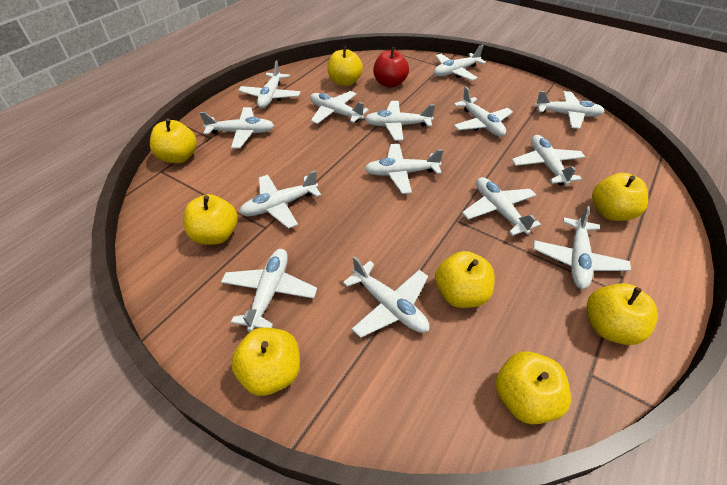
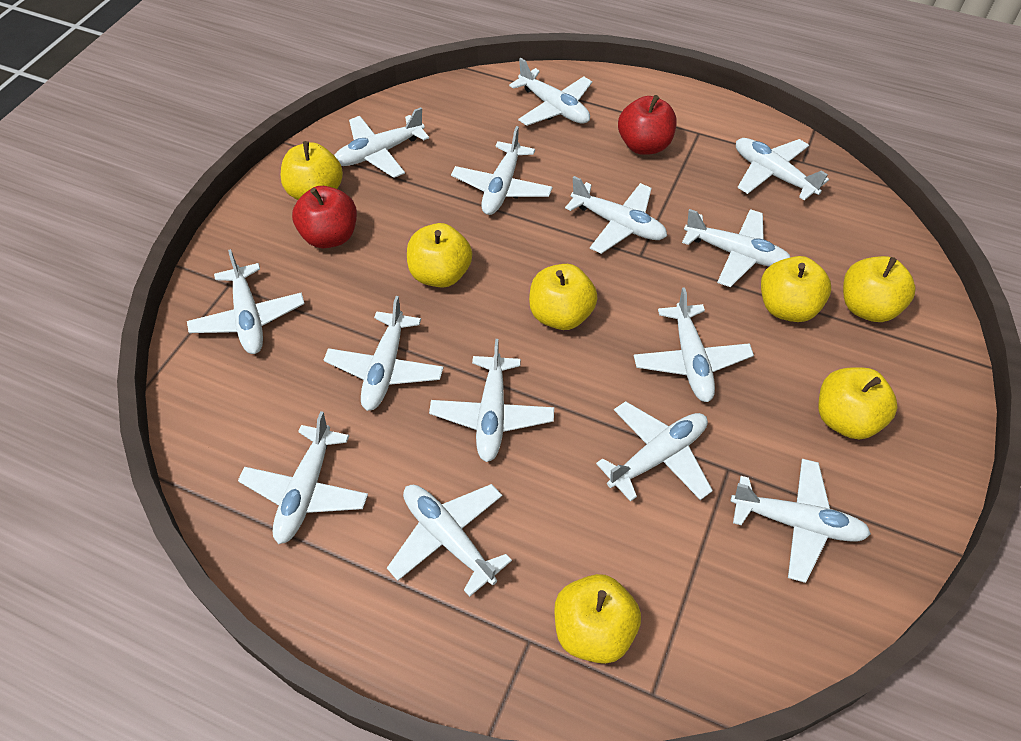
red apple: 1 -> 2
yellow apple: 8 -> 7

